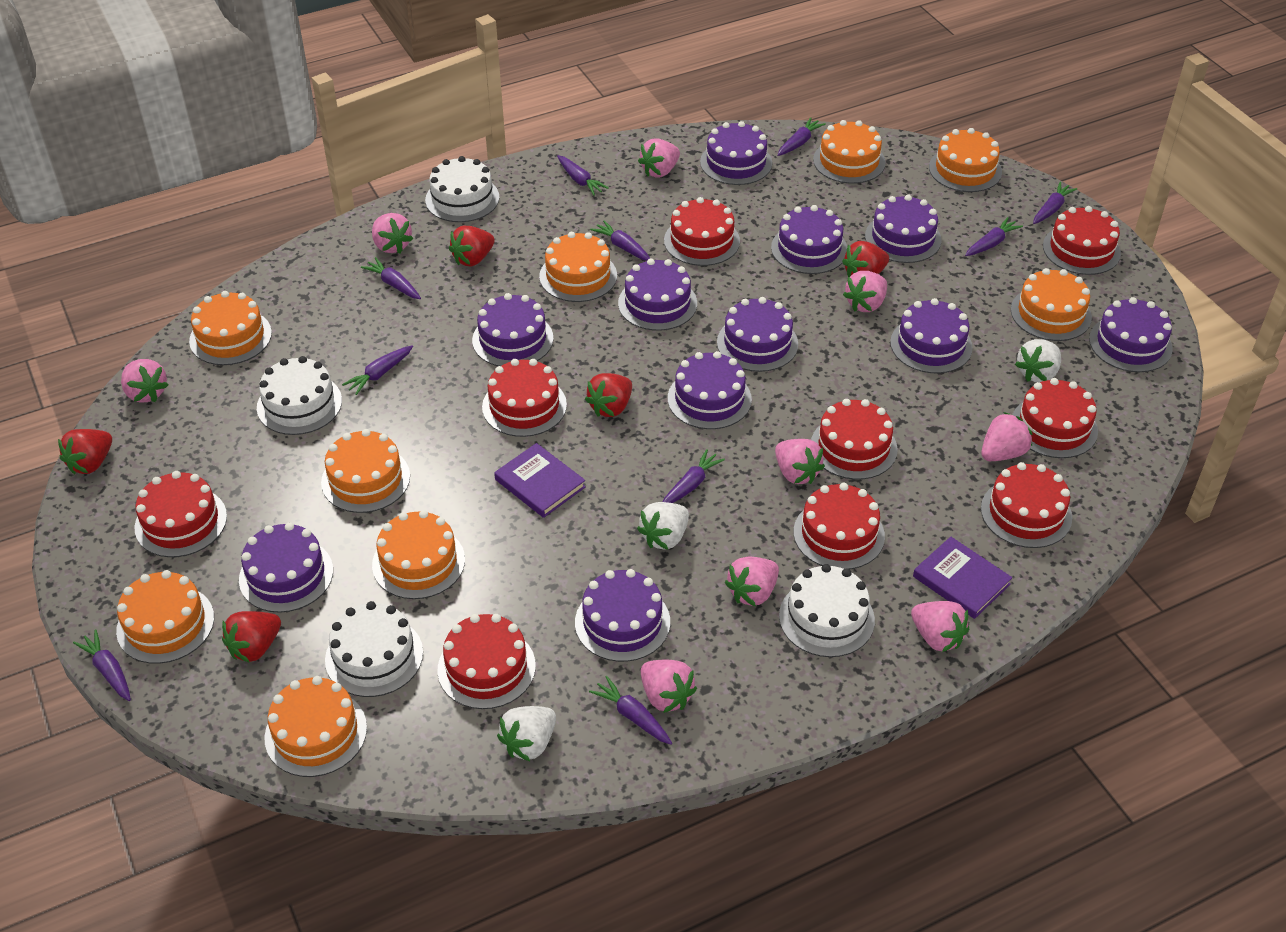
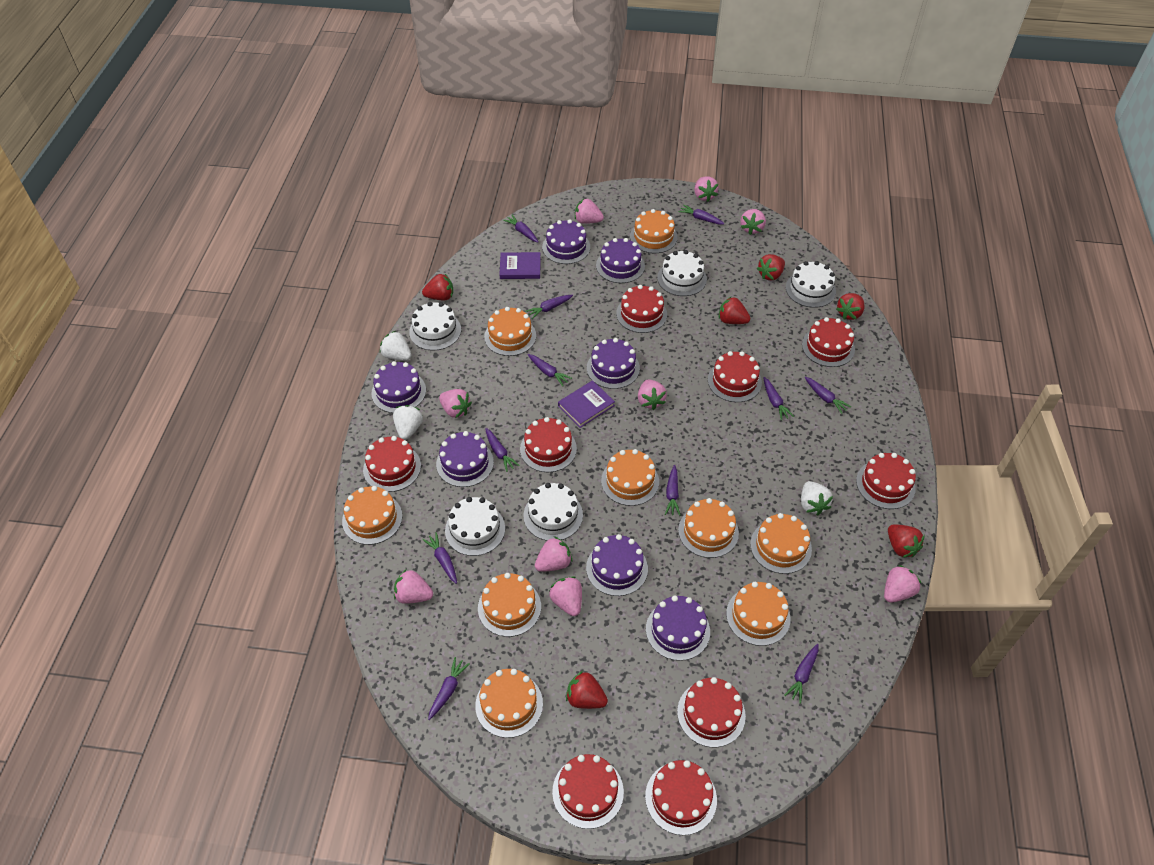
purple cake: 11 -> 7
purple carrot: 10 -> 11
red strawberry: 5 -> 6
white cake: 4 -> 5

